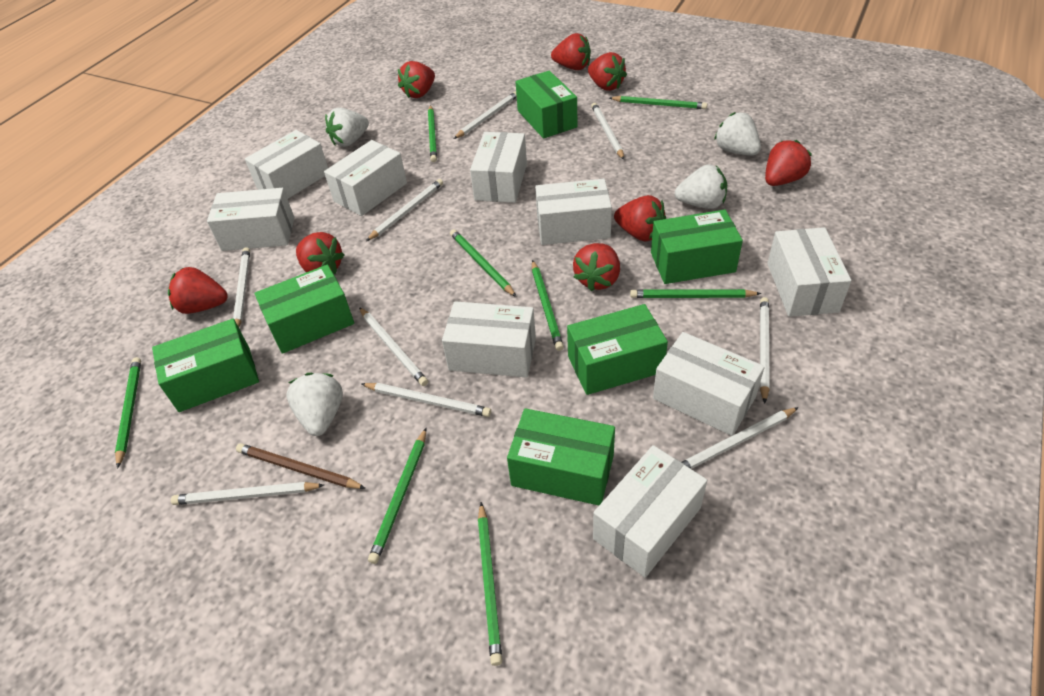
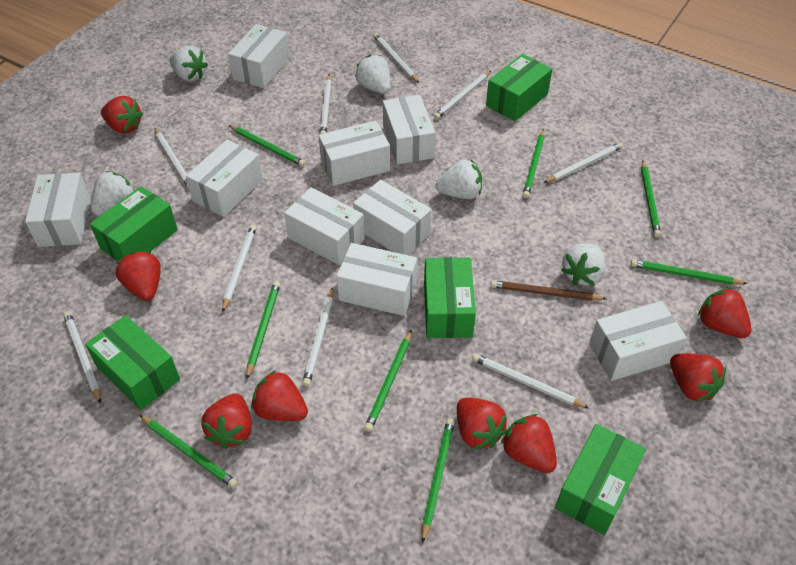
green box: 6 -> 5
white strawberry: 4 -> 5

